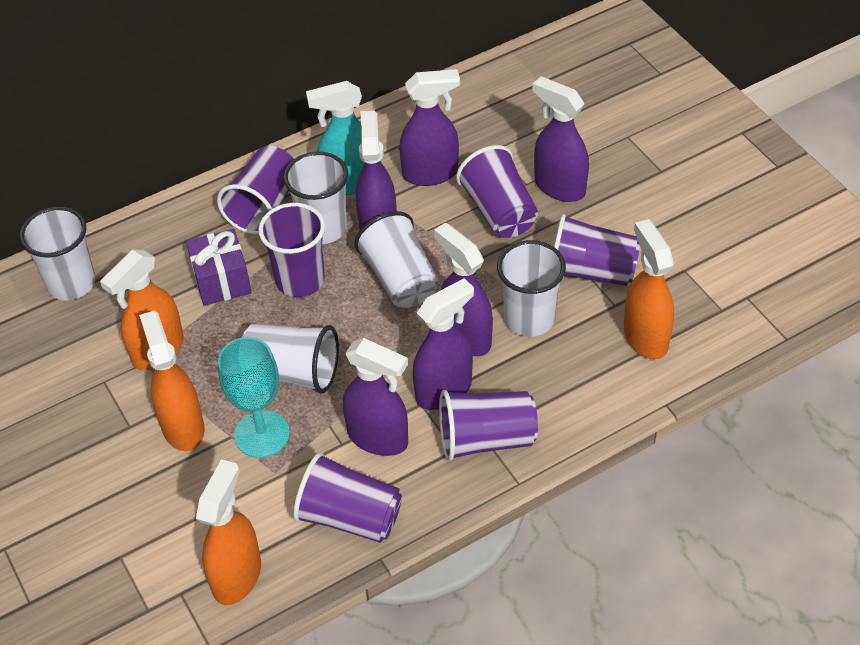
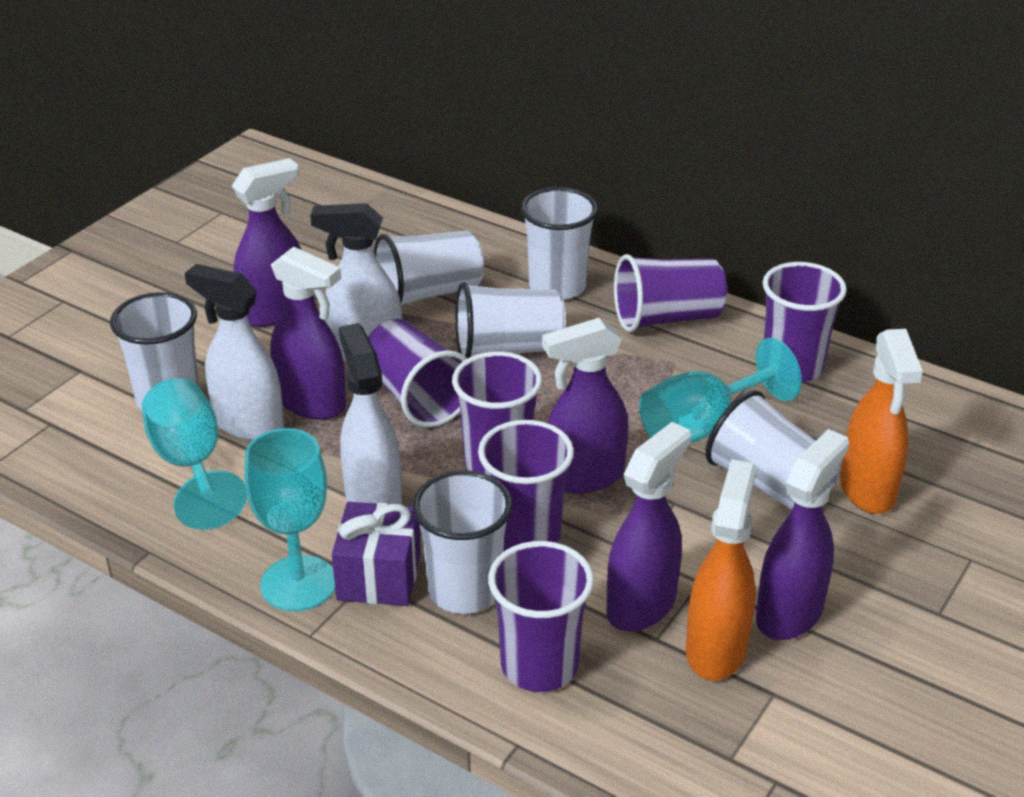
orange spray bottle: 4 -> 2
purple spray bottle: 6 -> 5
turquoise goblet: 1 -> 3
turquoise spray bottle: 1 -> 0
white cup: 5 -> 6
white spray bottle: 0 -> 3

